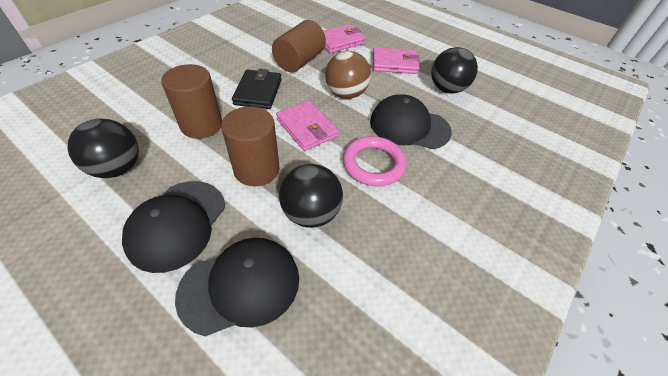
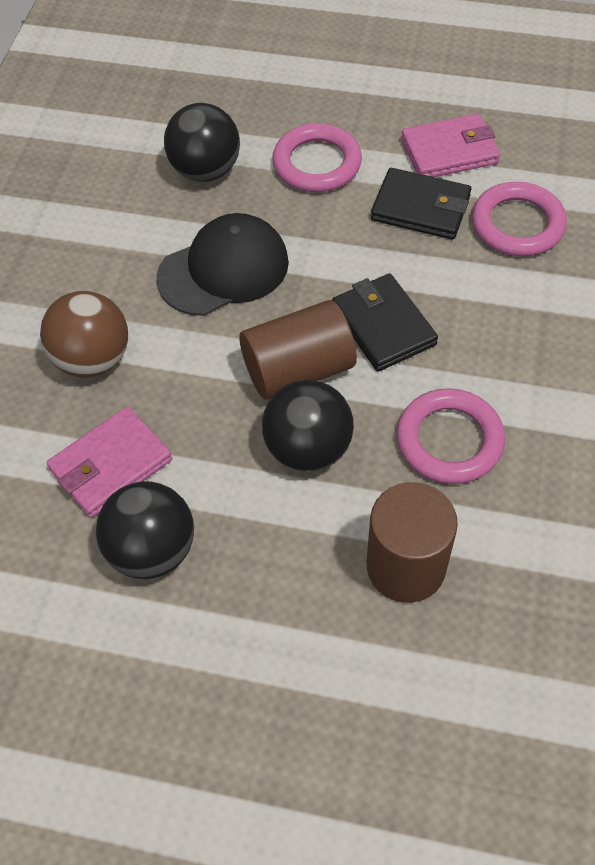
black cap: 3 -> 1
black wallet: 1 -> 2
brown cylinder: 3 -> 2
pink ring: 1 -> 3
pink wallet: 3 -> 2

